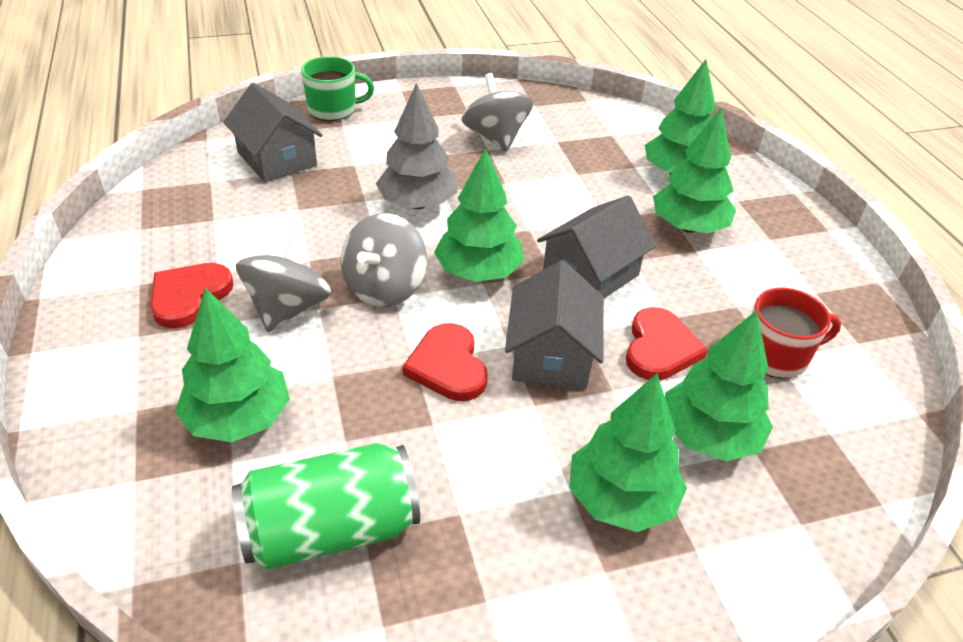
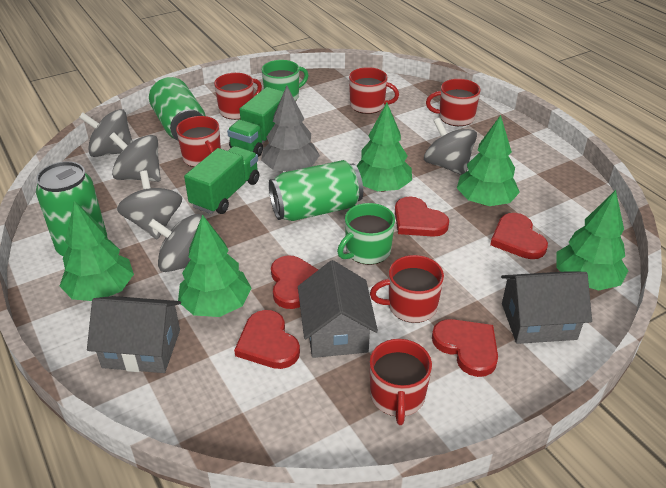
green can: 1 -> 3
green mug: 1 -> 2
green tree: 6 -> 5
green truck: 0 -> 2
grey spinning top: 3 -> 5
red heart: 3 -> 5
red mug: 1 -> 6

